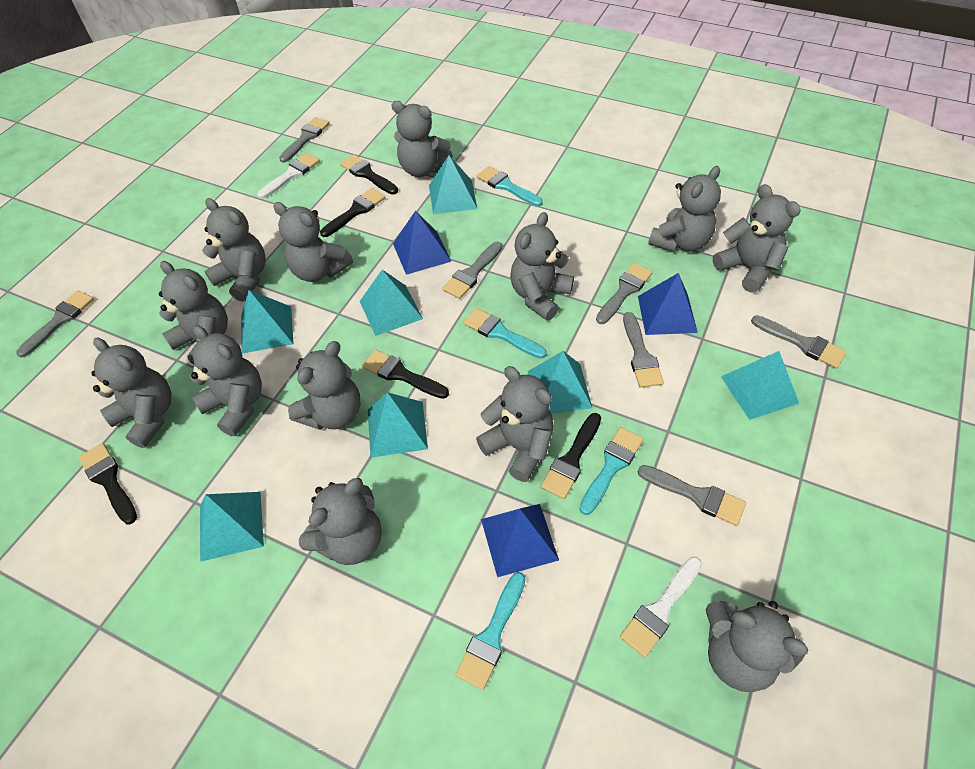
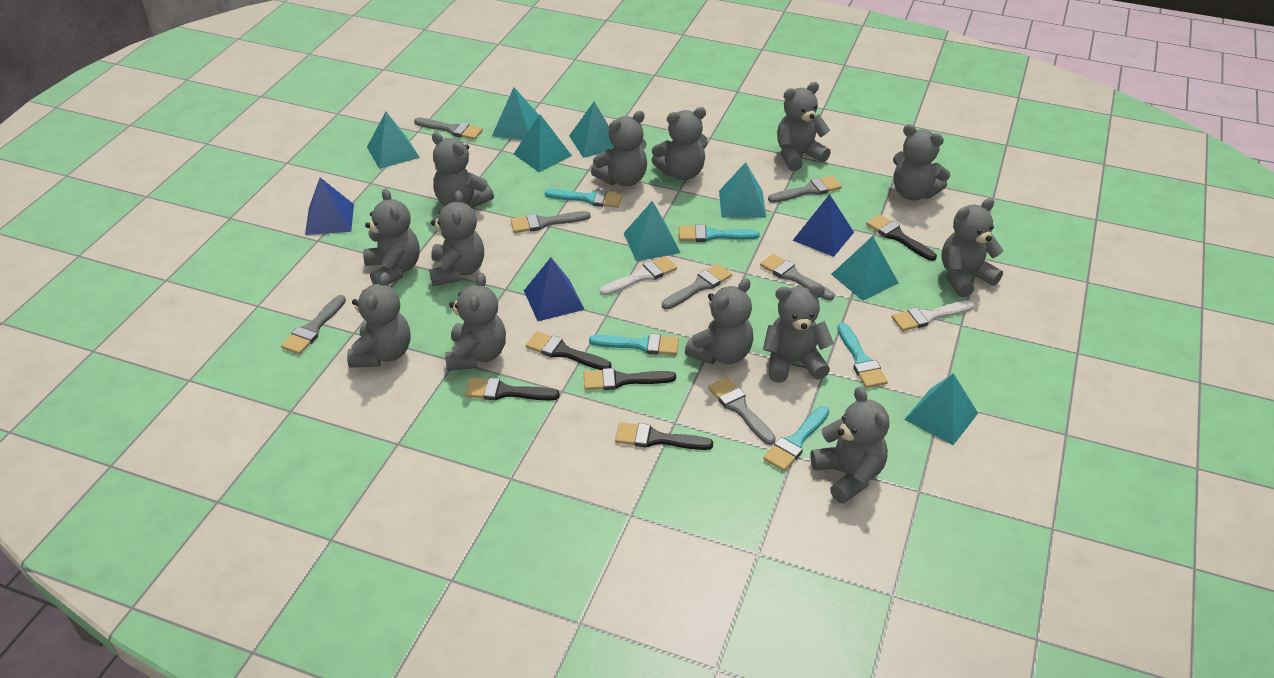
turquoise brush: 4 -> 5
turquoise pyramid: 7 -> 8

